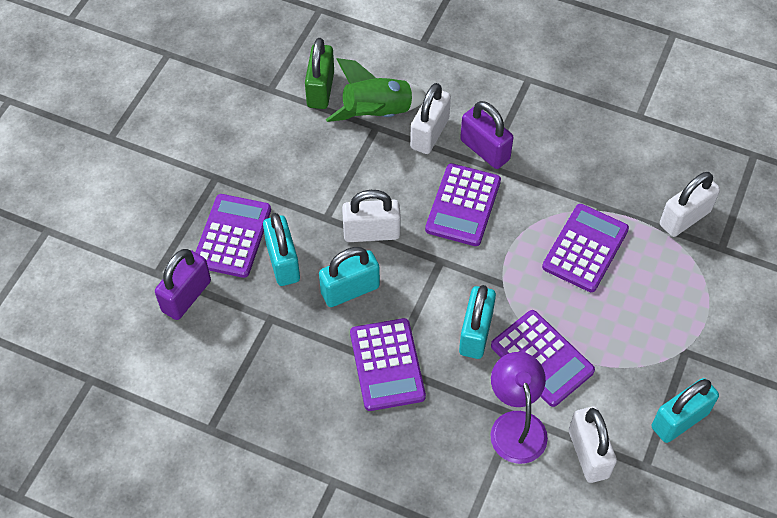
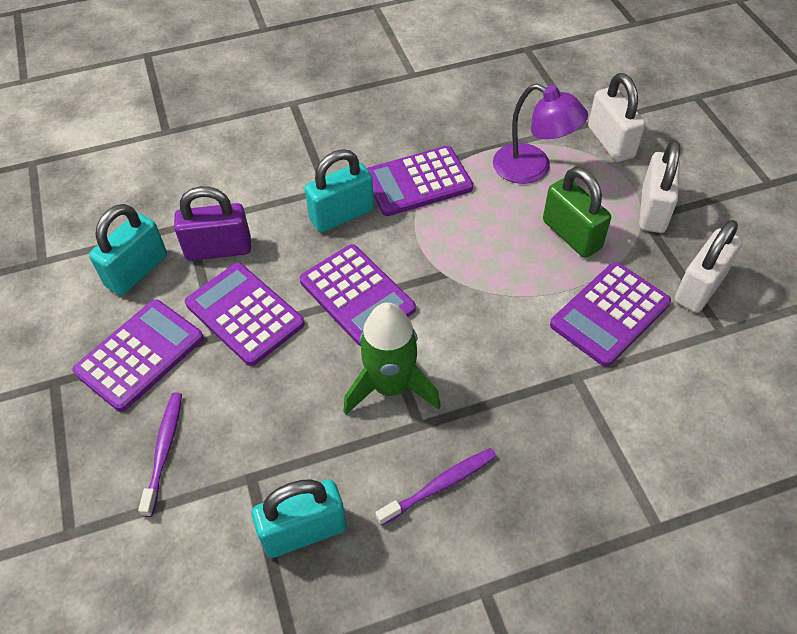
purple padlock: 2 -> 1
purple toothbrush: 0 -> 2
turquoise padlock: 4 -> 3
white padlock: 4 -> 3

